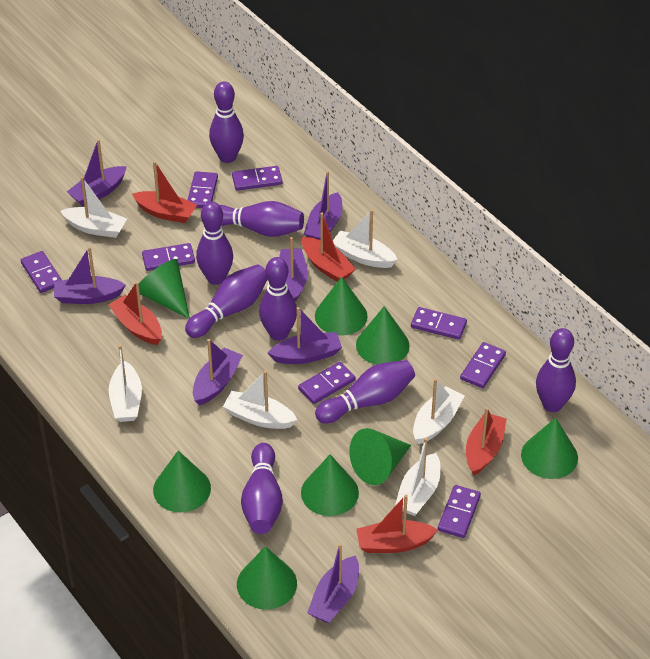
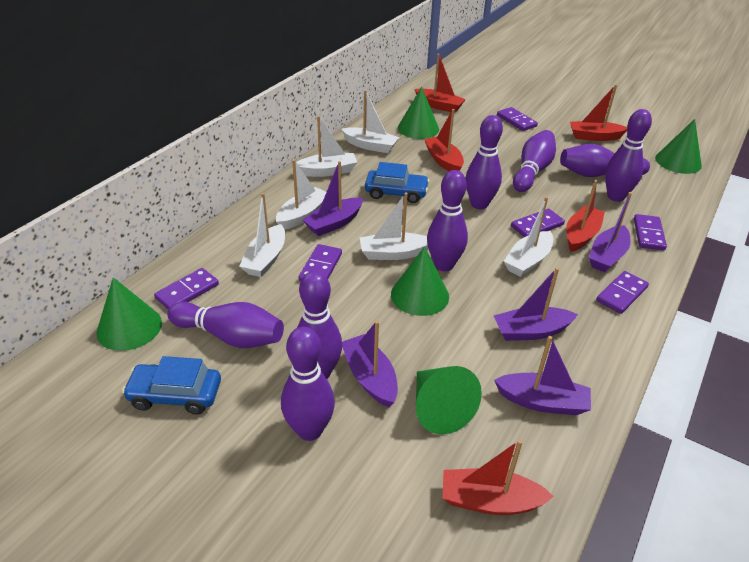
blue car: 0 -> 2
green cone: 8 -> 5
purple boat: 7 -> 5
purple domino: 8 -> 6

